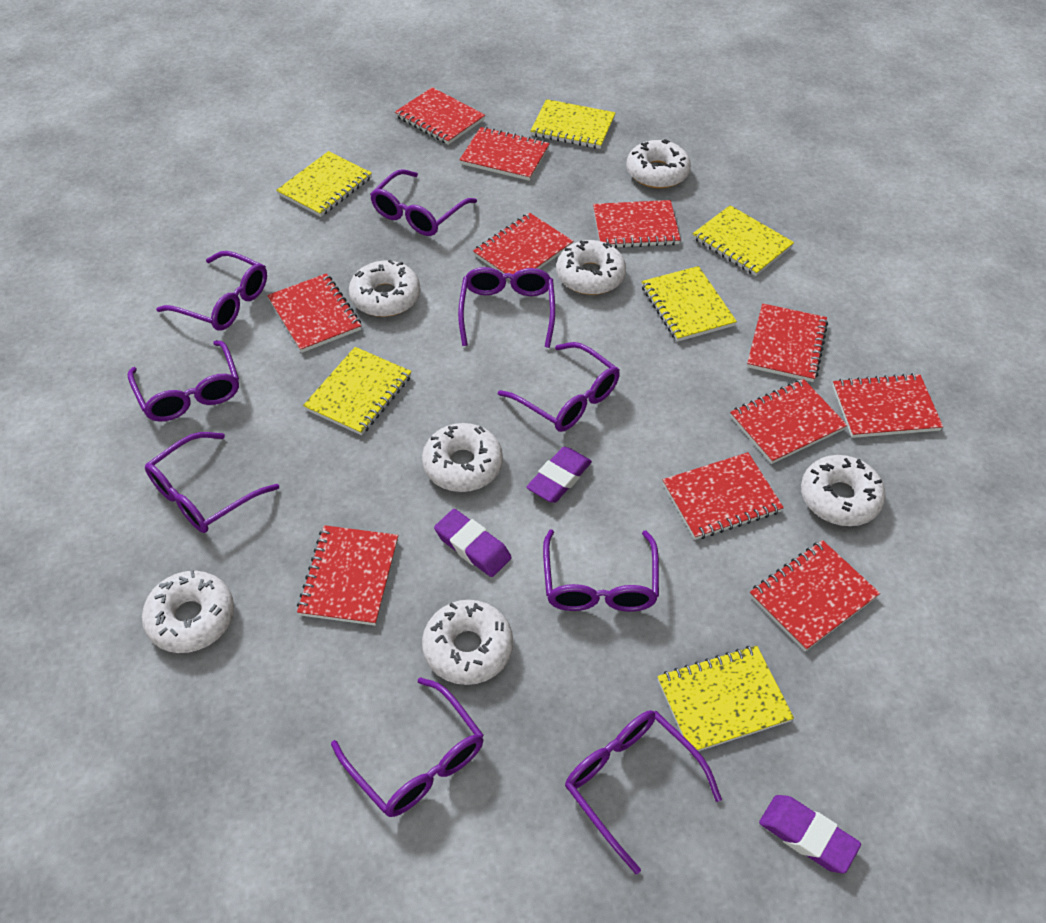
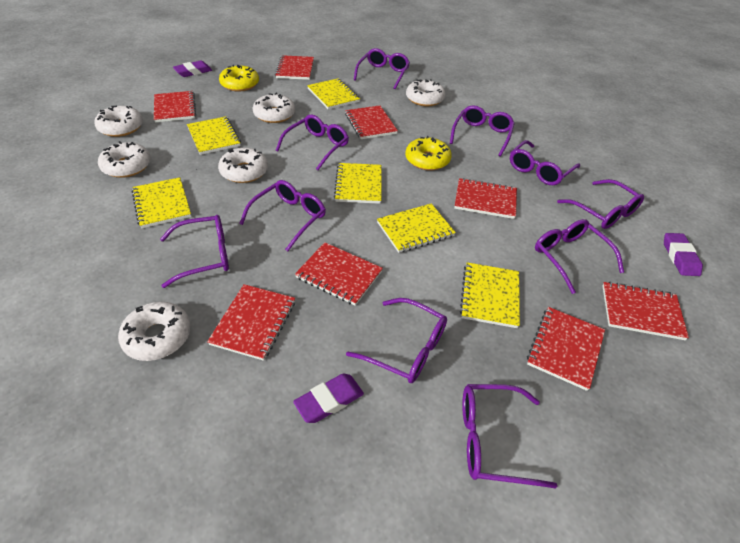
purple glasses: 9 -> 10
red notebook: 11 -> 8
white donut: 7 -> 6
yellow donut: 0 -> 2

